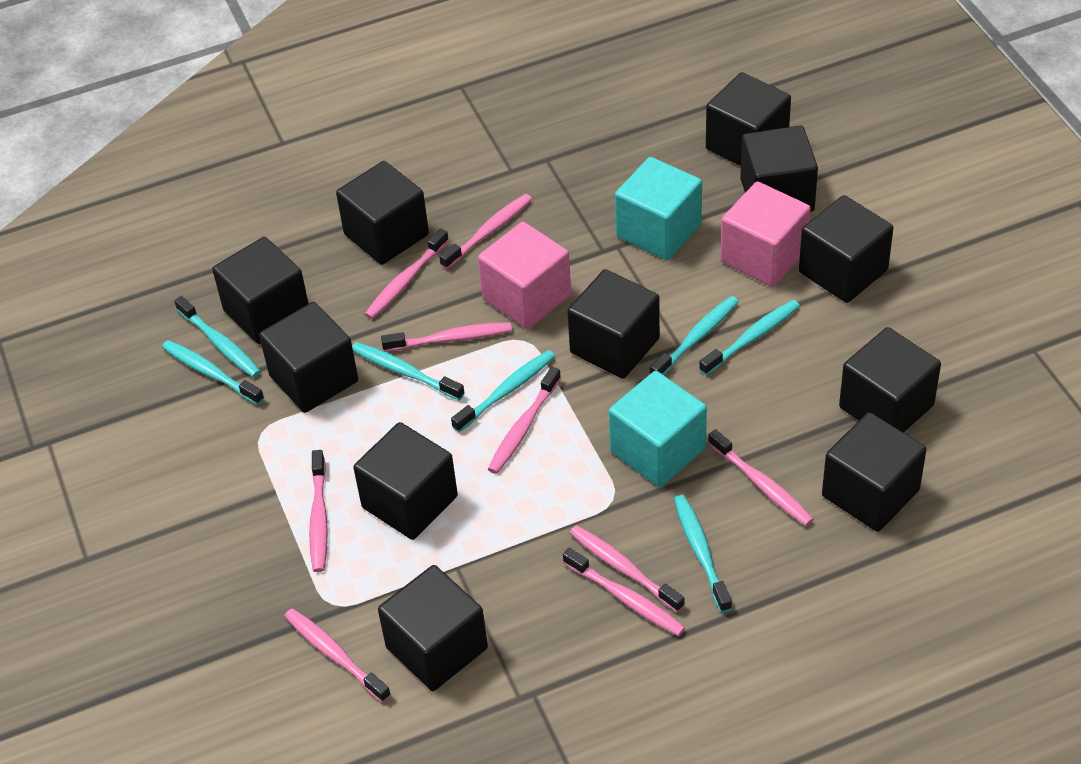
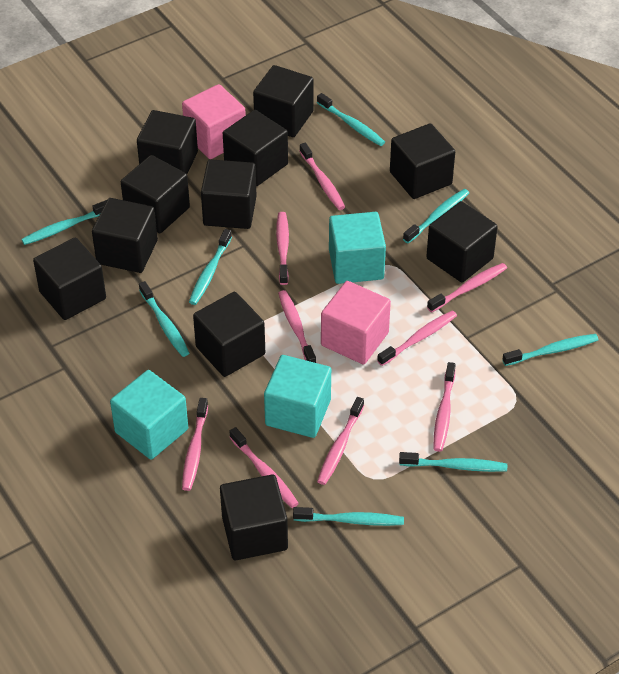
turquoise cube: 2 -> 3
turquoise toothbrush: 7 -> 8

